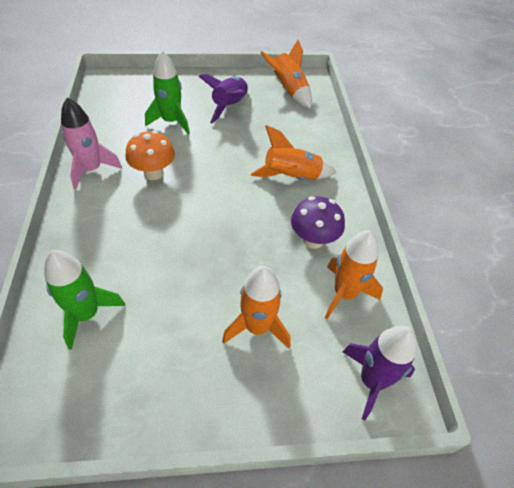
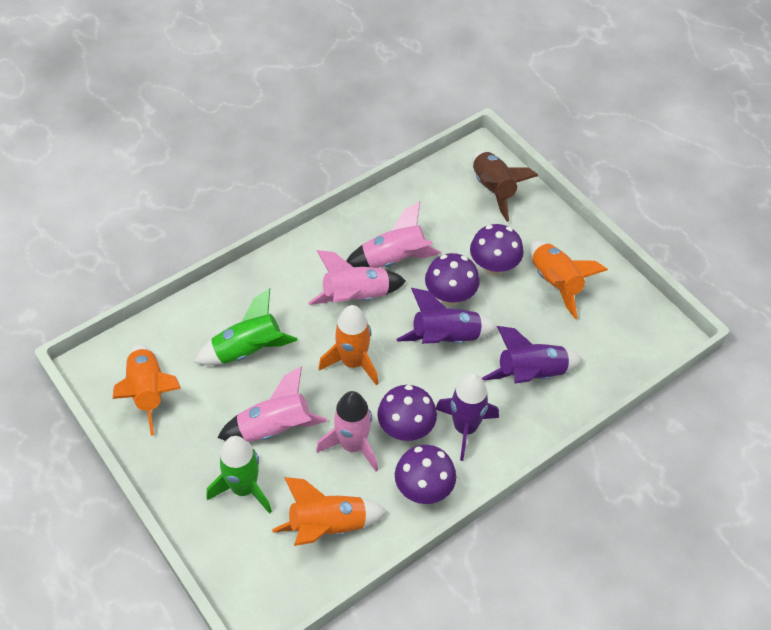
brown rocket: 0 -> 1
orange mushroom: 1 -> 0
pink rocket: 1 -> 4
purple mushroom: 1 -> 4
purple rocket: 2 -> 3

